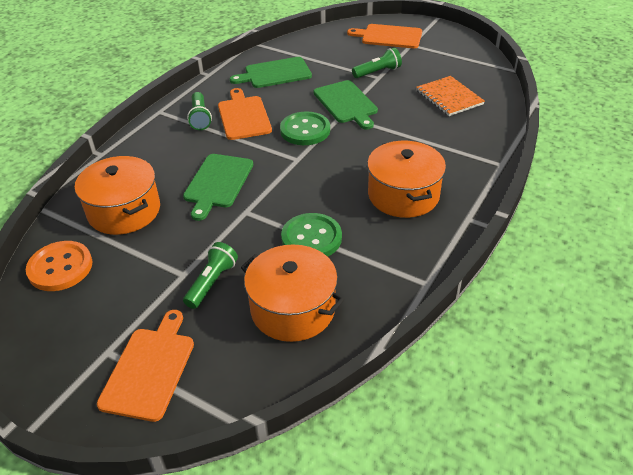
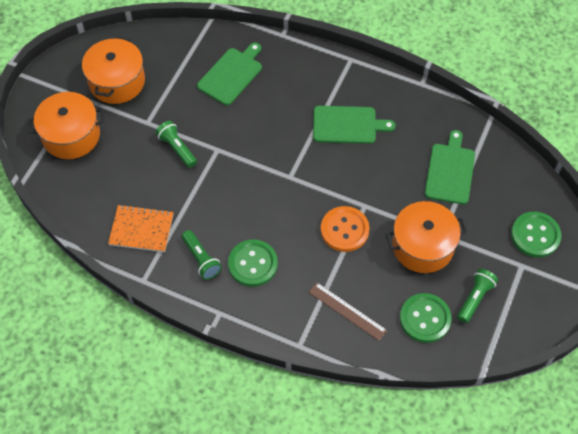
brown ruler: 0 -> 1
green button: 2 -> 3
orange cutting board: 3 -> 0

